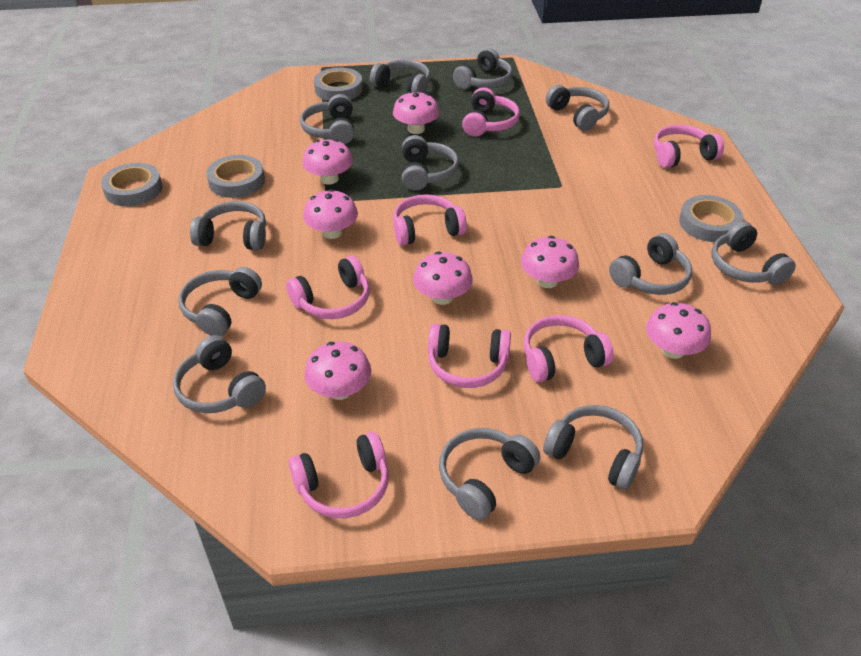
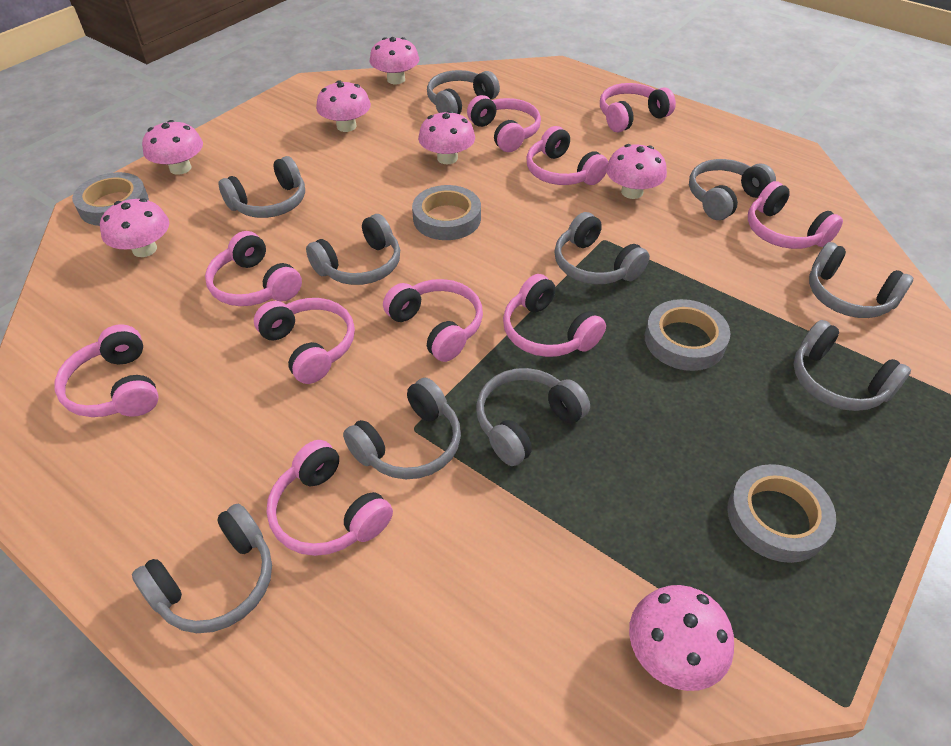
grey headphones: 12 -> 10
pink headphones: 7 -> 10

